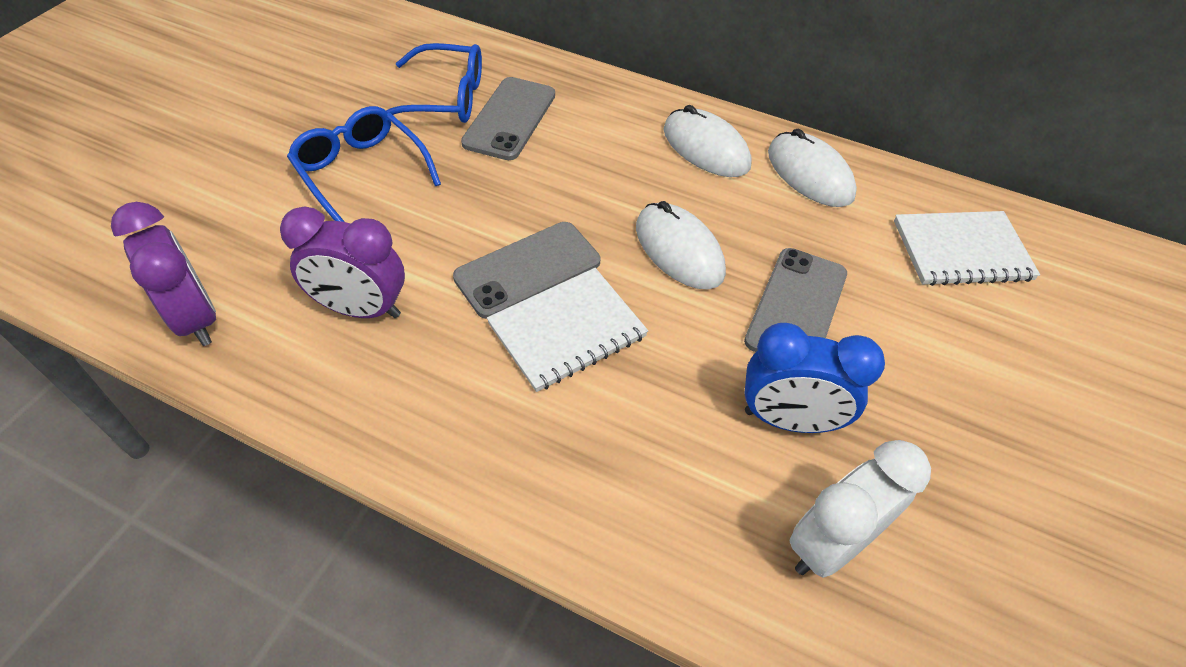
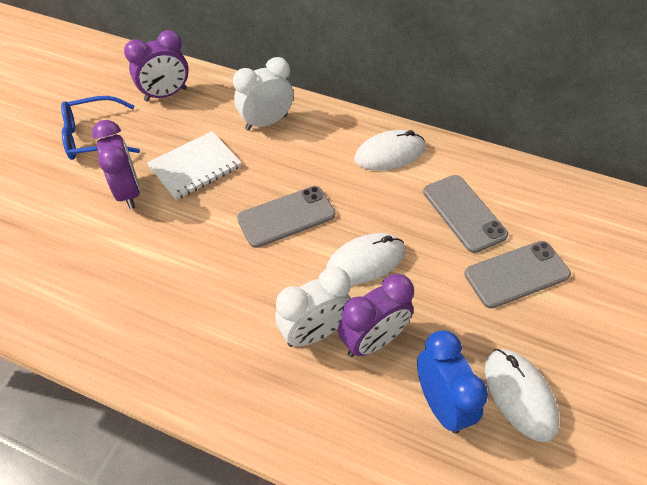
blue glasses: 2 -> 1
purple clock: 2 -> 3
white clock: 1 -> 2
white notebook: 2 -> 1

